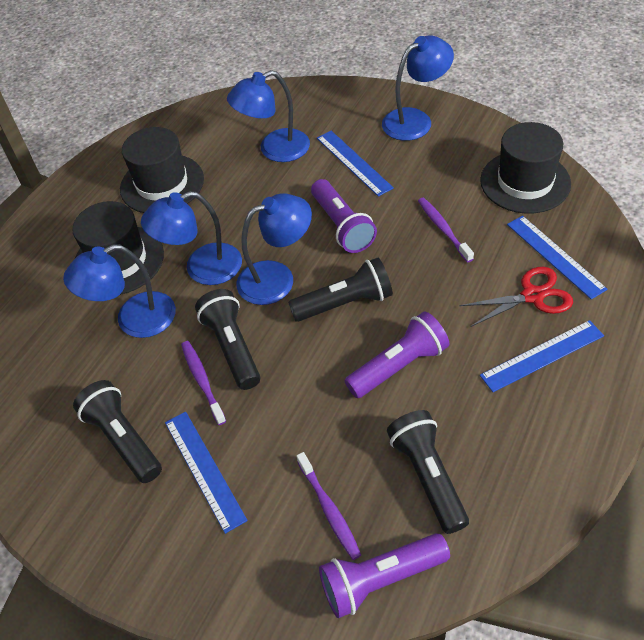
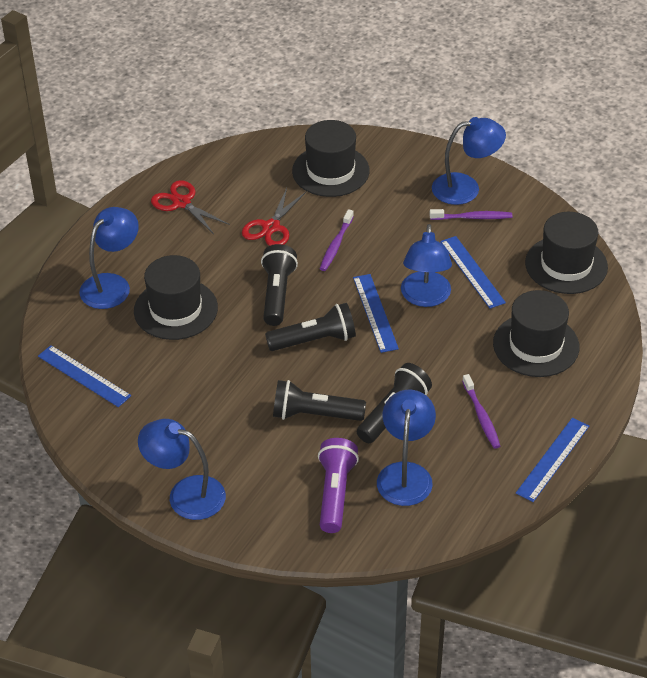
black hat: 3 -> 4
purple flashlight: 3 -> 1
red scissors: 1 -> 2

